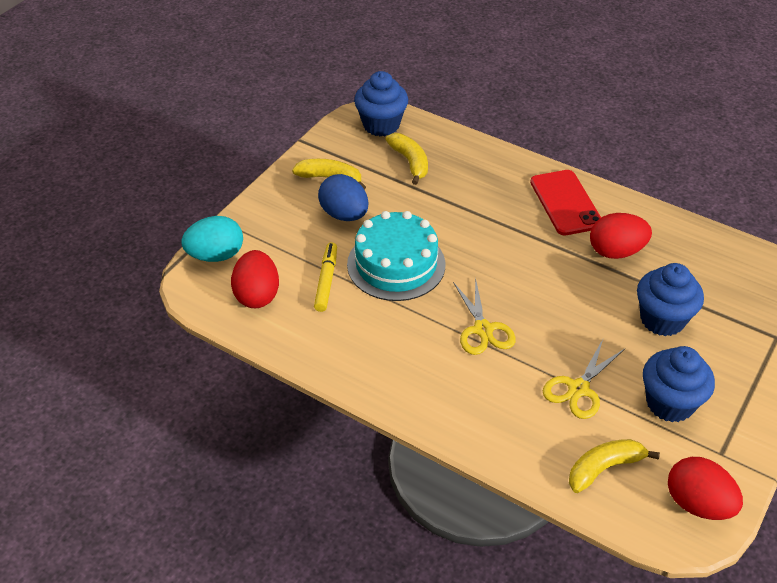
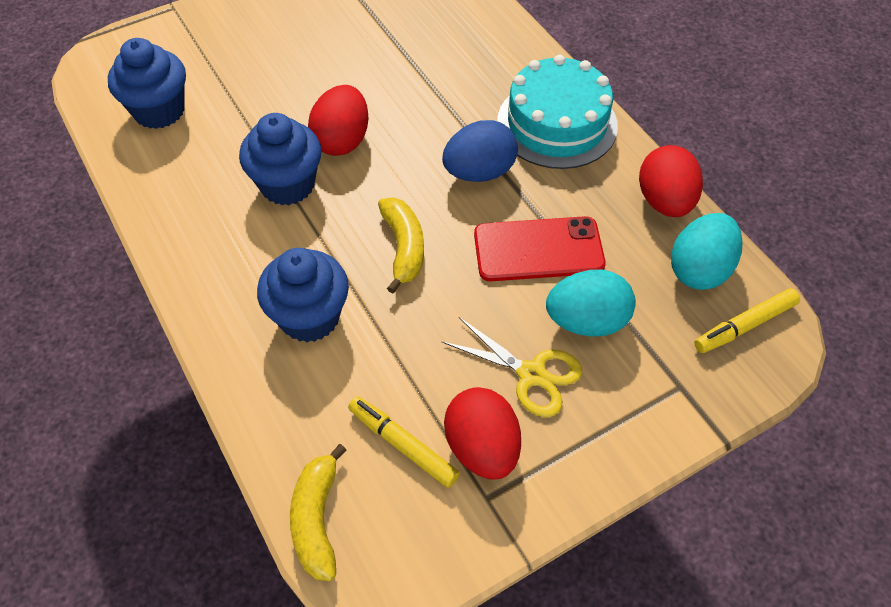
turquoise egg: 1 -> 2
yellow banana: 3 -> 2
yellow marker: 1 -> 2
yellow scissors: 2 -> 1

